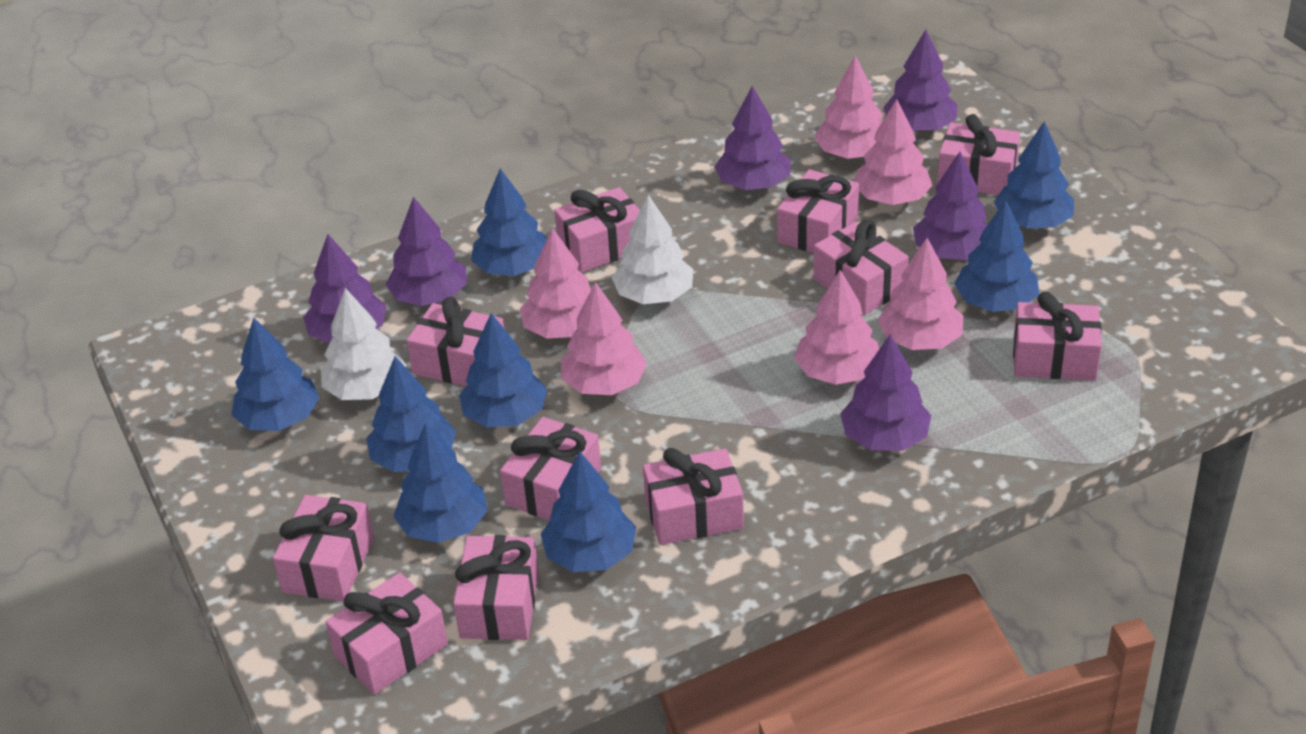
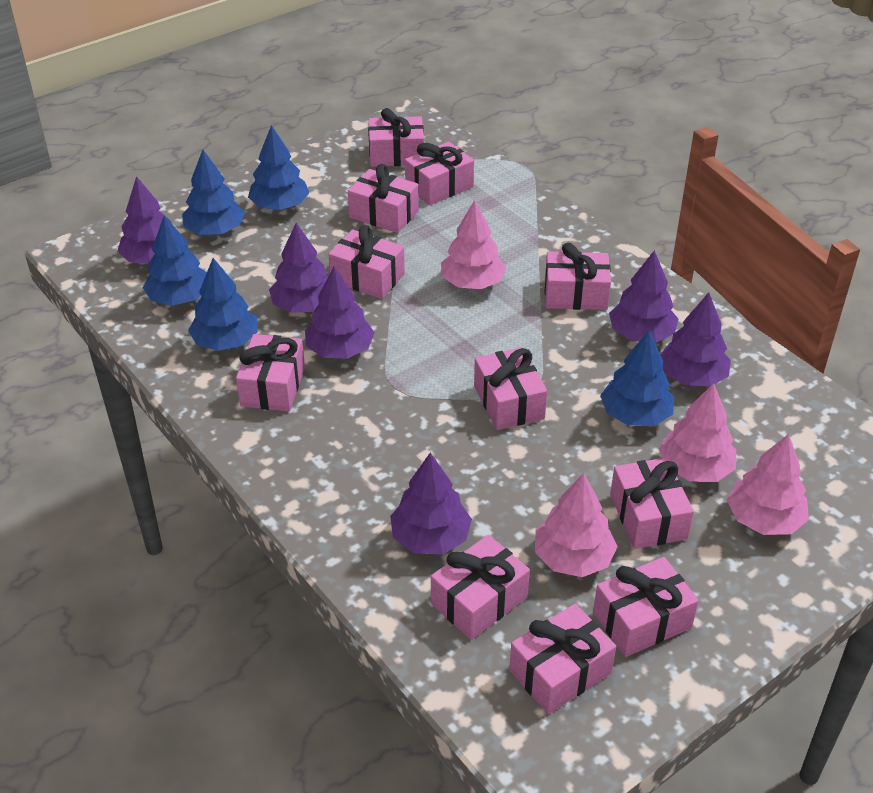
blue tree: 8 -> 5
pink tree: 6 -> 4
white tree: 2 -> 0

